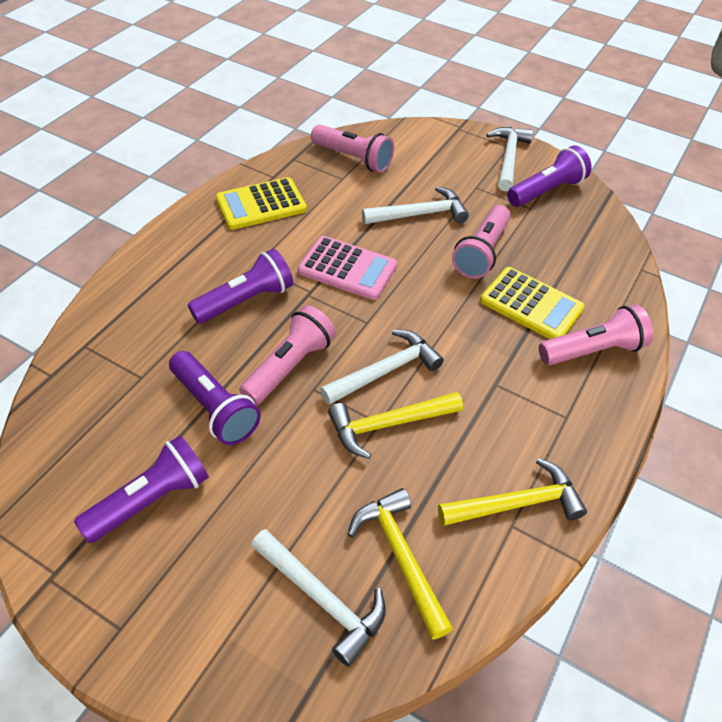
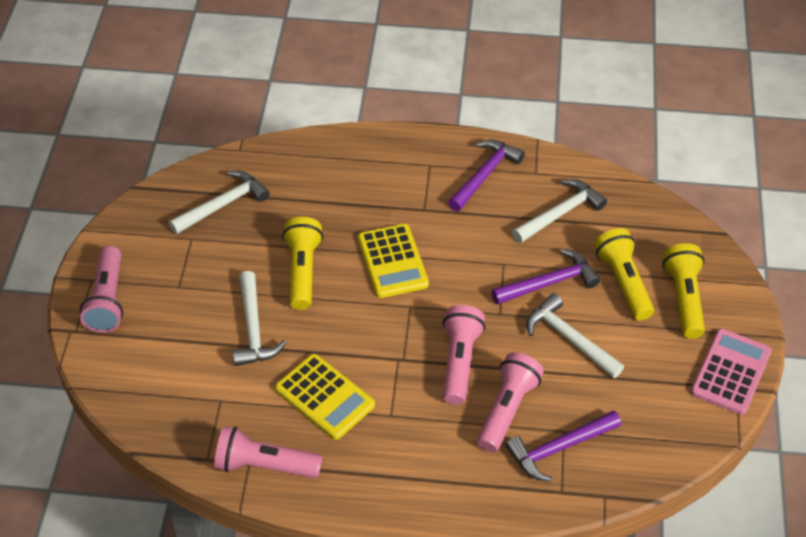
purple flashlight: 4 -> 0
purple hammer: 0 -> 3
yellow flashlight: 0 -> 3
yellow hammer: 3 -> 0

